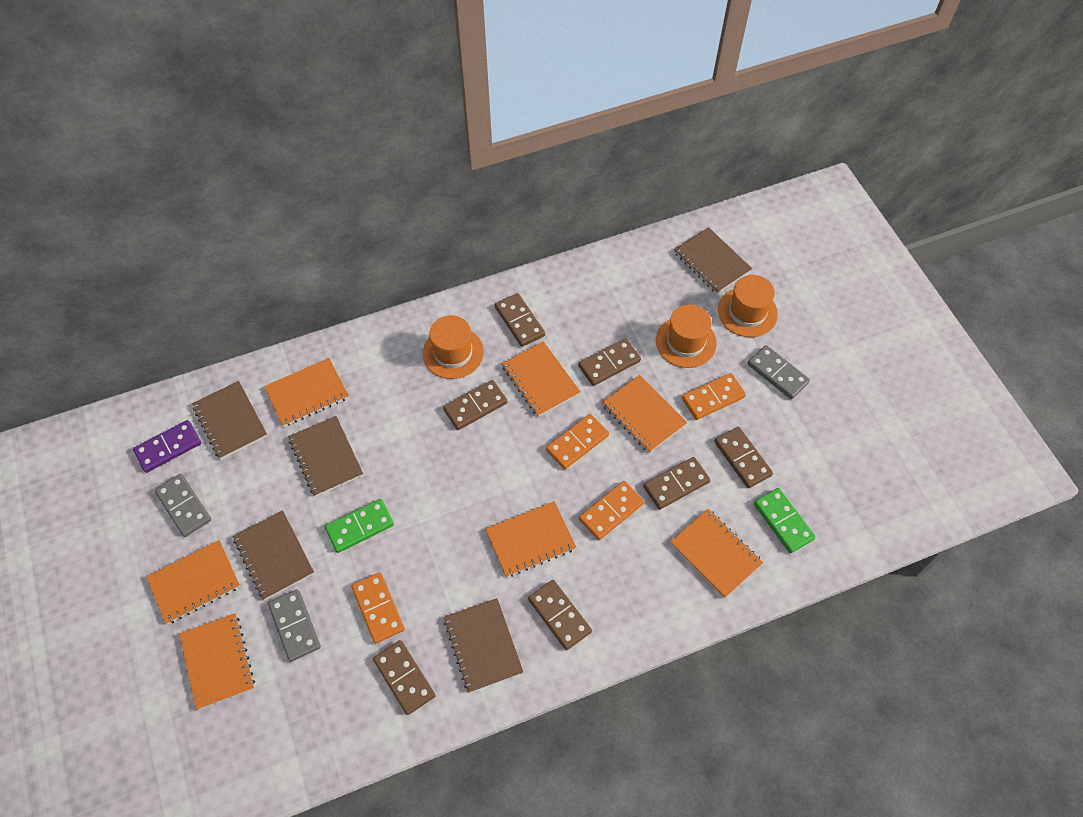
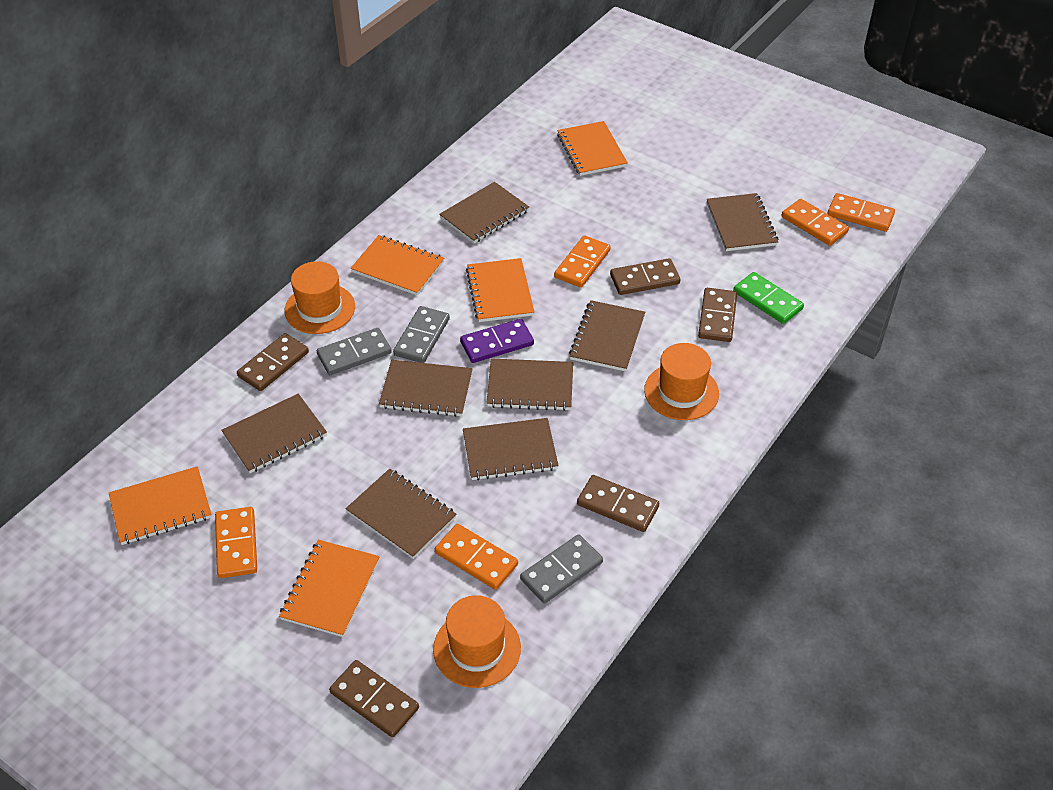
brown domino: 7 -> 5
brown notebook: 5 -> 8
green domino: 2 -> 1
orange domino: 4 -> 5
orange notebook: 7 -> 5

